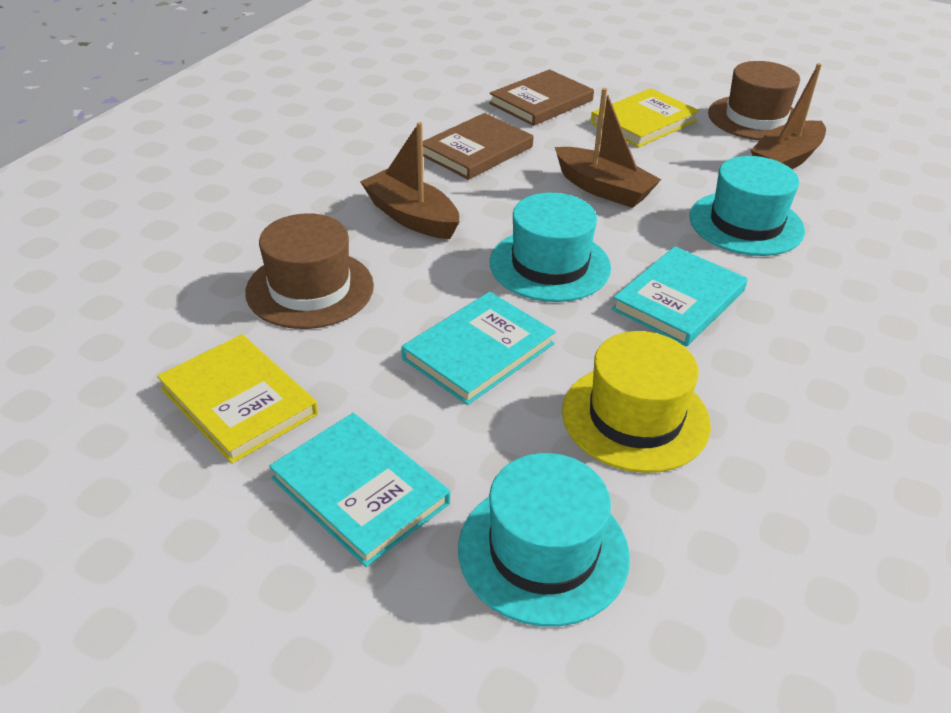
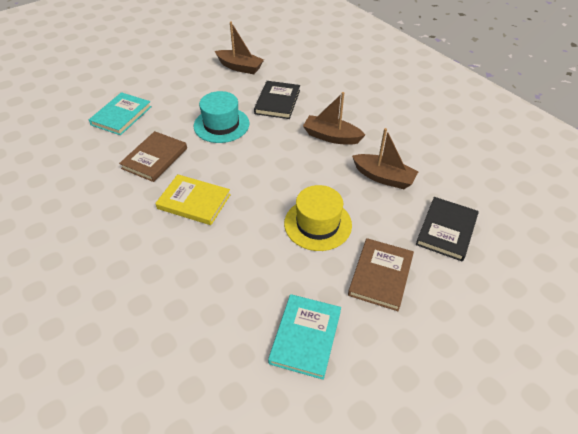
black book: 0 -> 2
brown hat: 2 -> 0
turquoise book: 3 -> 2
turquoise hat: 3 -> 1
yellow book: 2 -> 1

